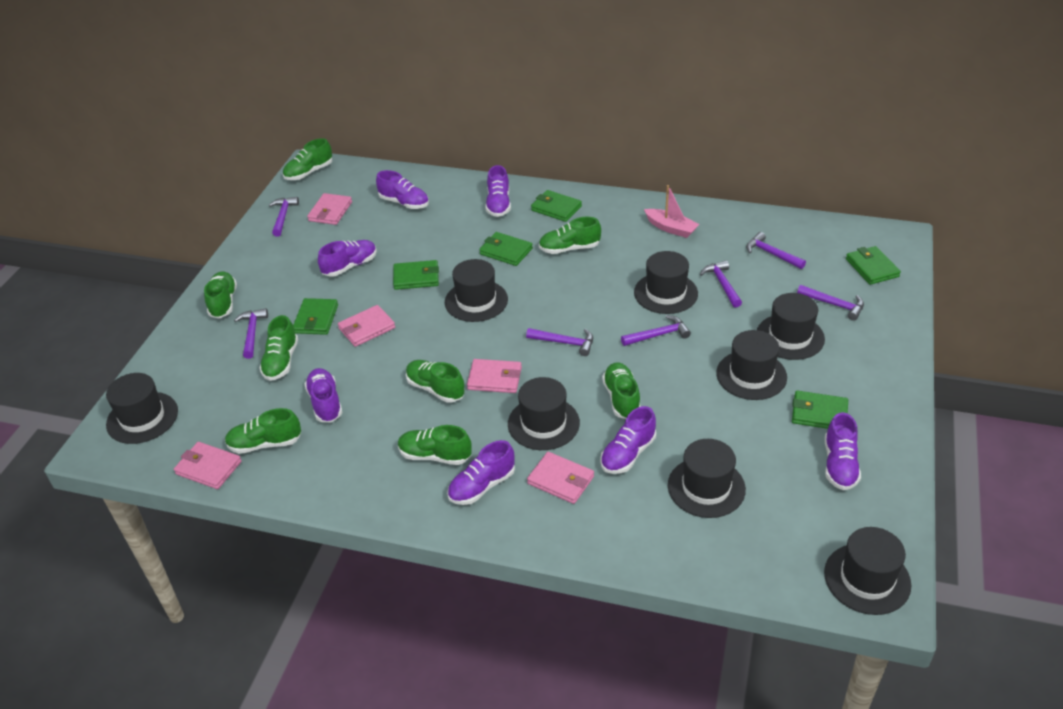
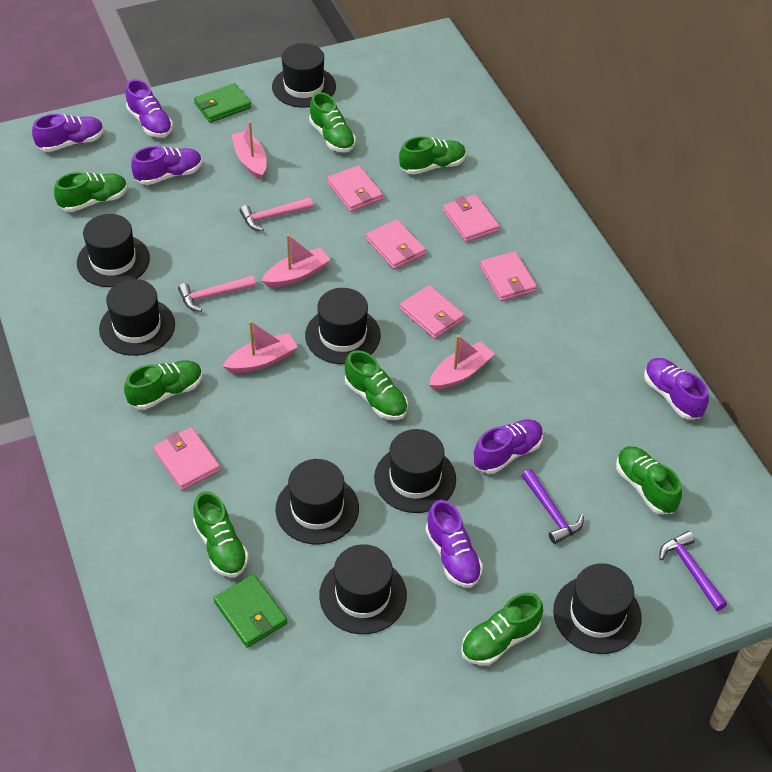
green wallet: 6 -> 2
pink boat: 1 -> 4
pink hammer: 0 -> 2
pink wallet: 5 -> 6
purple hammer: 7 -> 2
purple shoe: 7 -> 6

